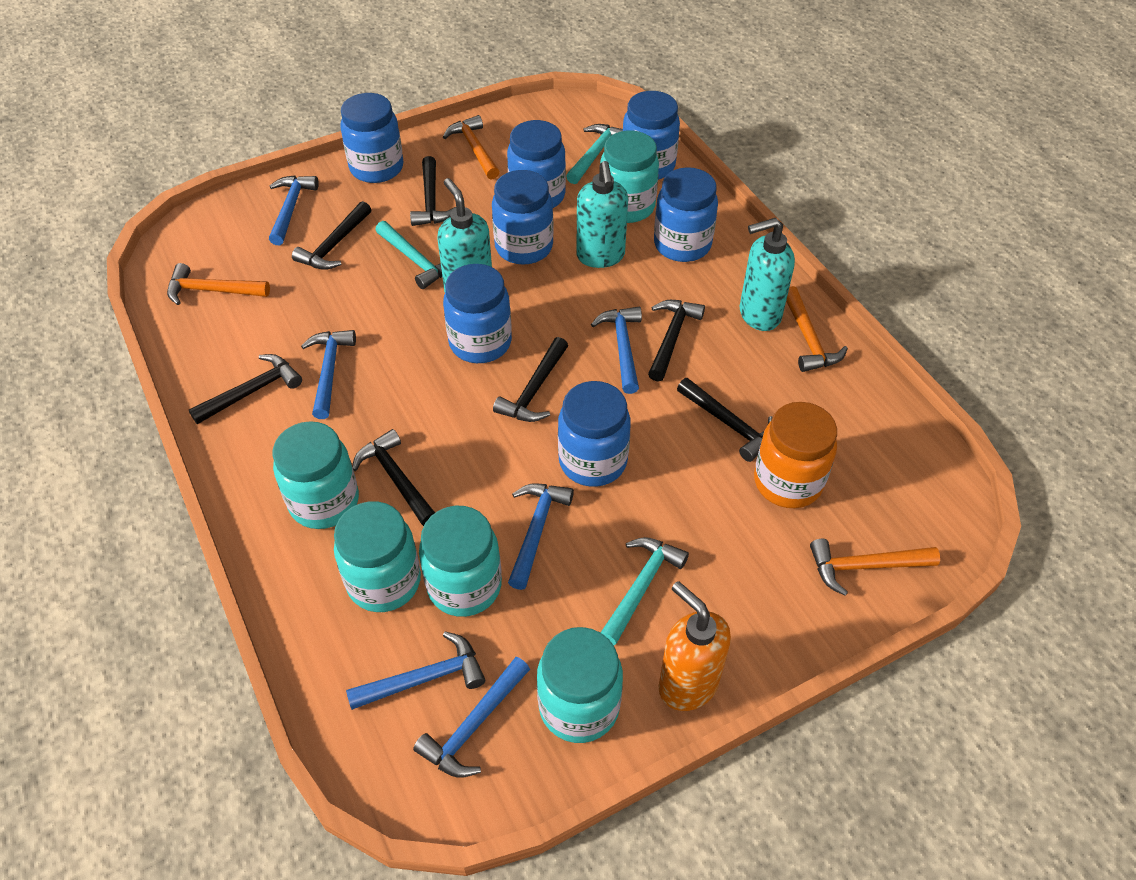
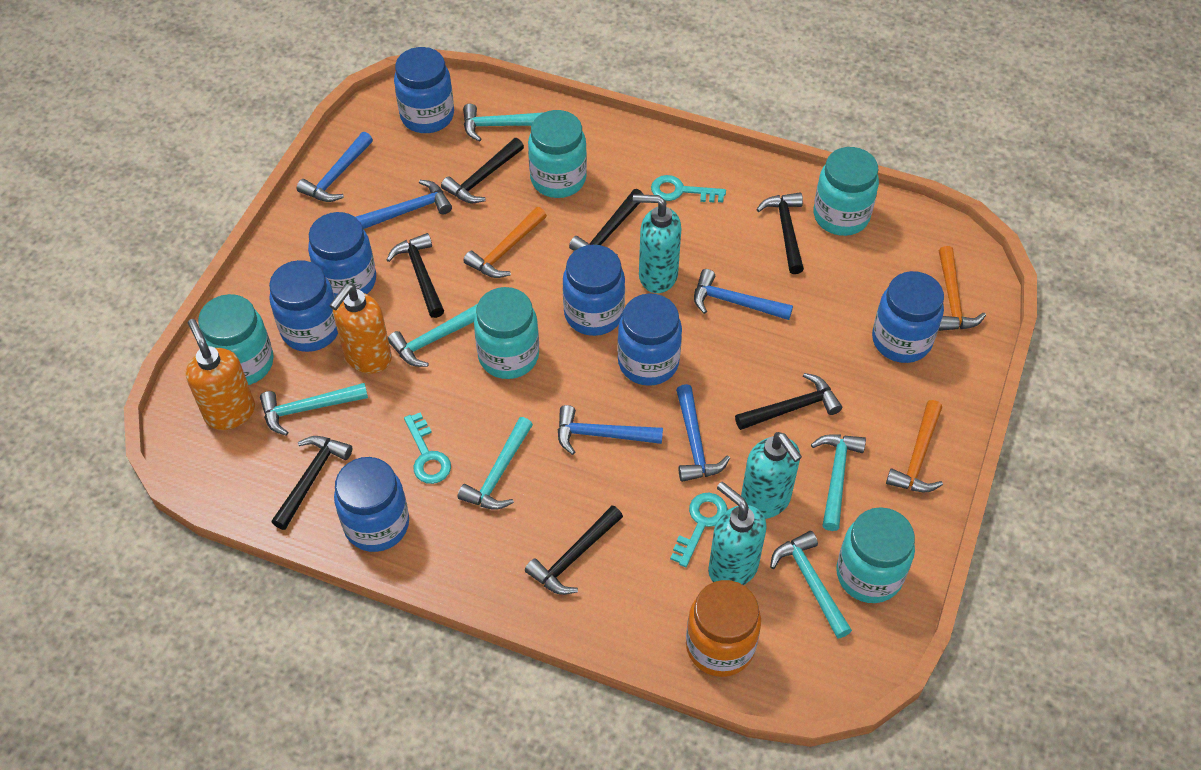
blue hammer: 6 -> 5
orange hammer: 4 -> 3
orange soap dispenser: 1 -> 2
turquoise hammer: 3 -> 6
turquoise key: 0 -> 3

